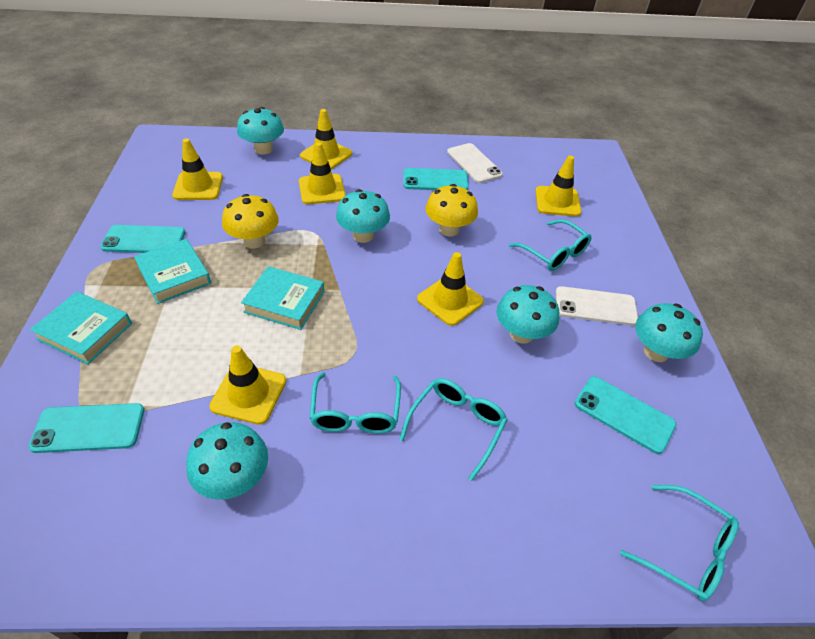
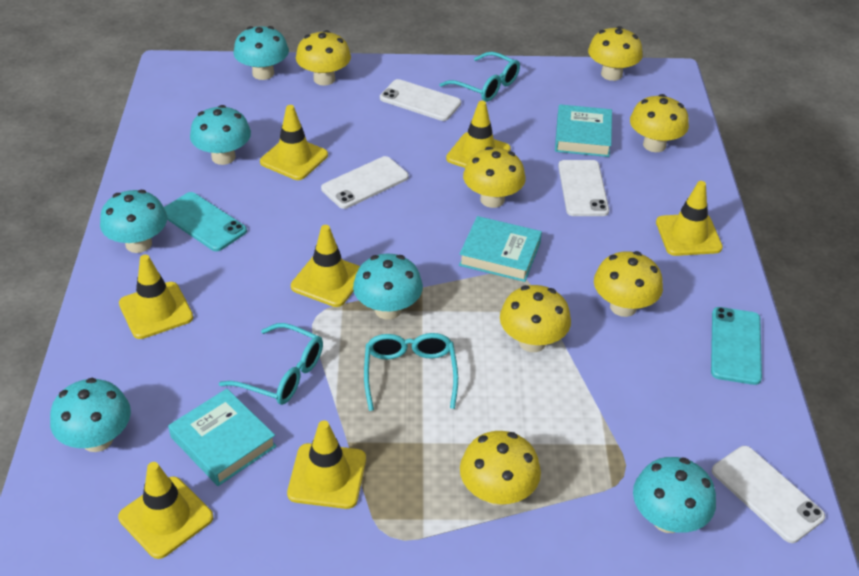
turquoise glasses: 4 -> 3
turquoise mushroom: 5 -> 6
turquoise phone: 4 -> 2
white phone: 2 -> 4
yellow mushroom: 2 -> 7
yellow traffic cone: 6 -> 7

